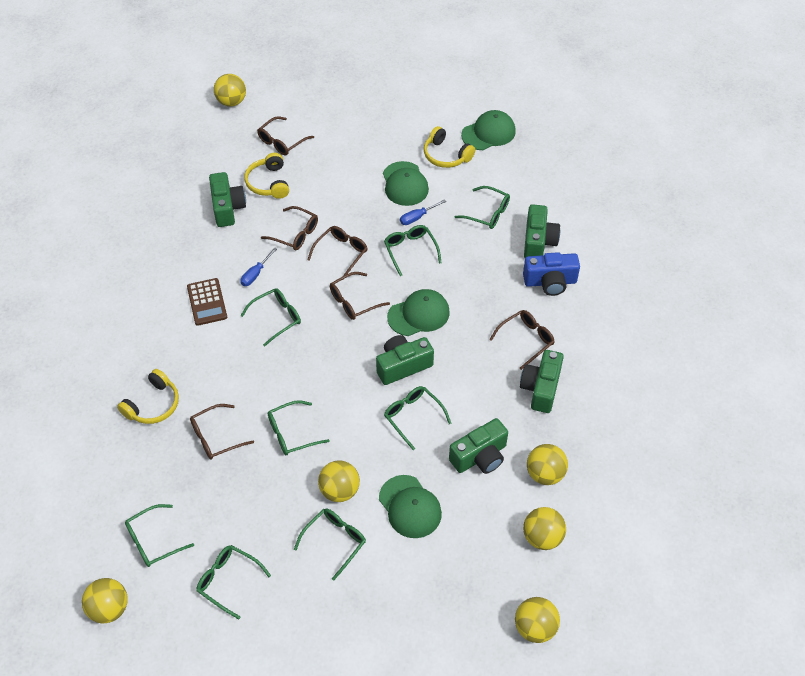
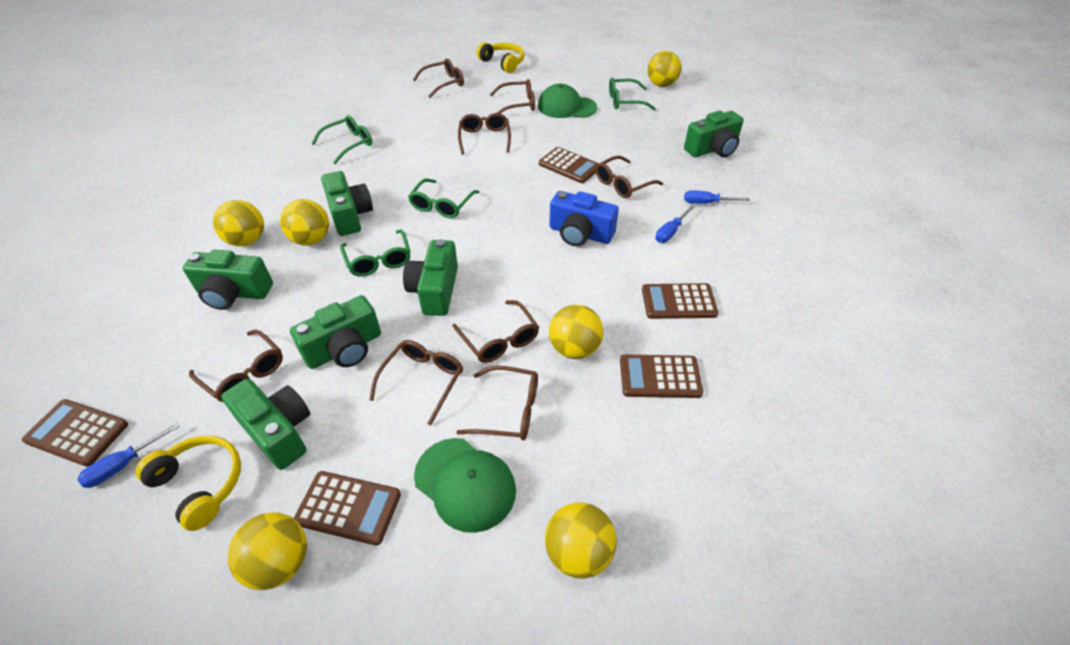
blue screwdriver: 2 -> 3
brown calculator: 1 -> 5
brown glasses: 6 -> 8
green camera: 5 -> 6
green cap: 4 -> 2
green glasses: 8 -> 4
yellow headphones: 3 -> 2

